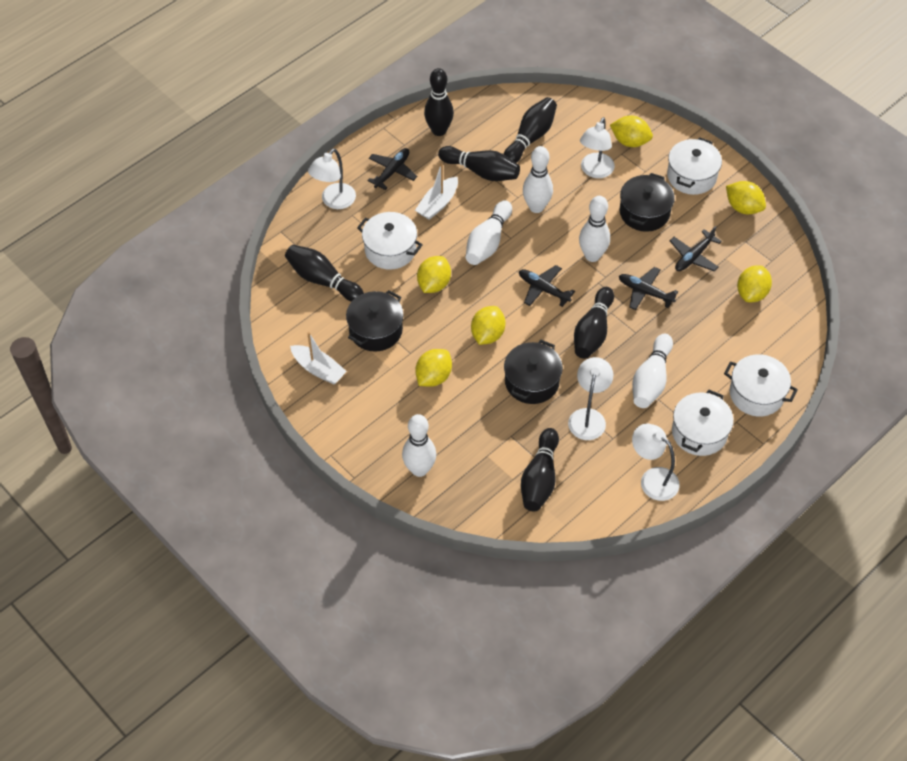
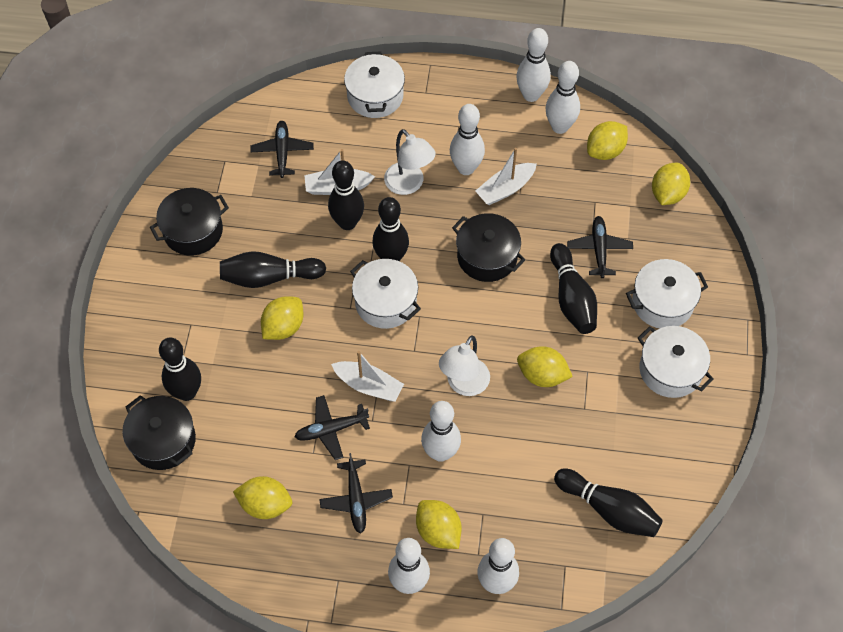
white boat: 2 -> 3
white bowling pin: 5 -> 6
white lamp: 4 -> 2

